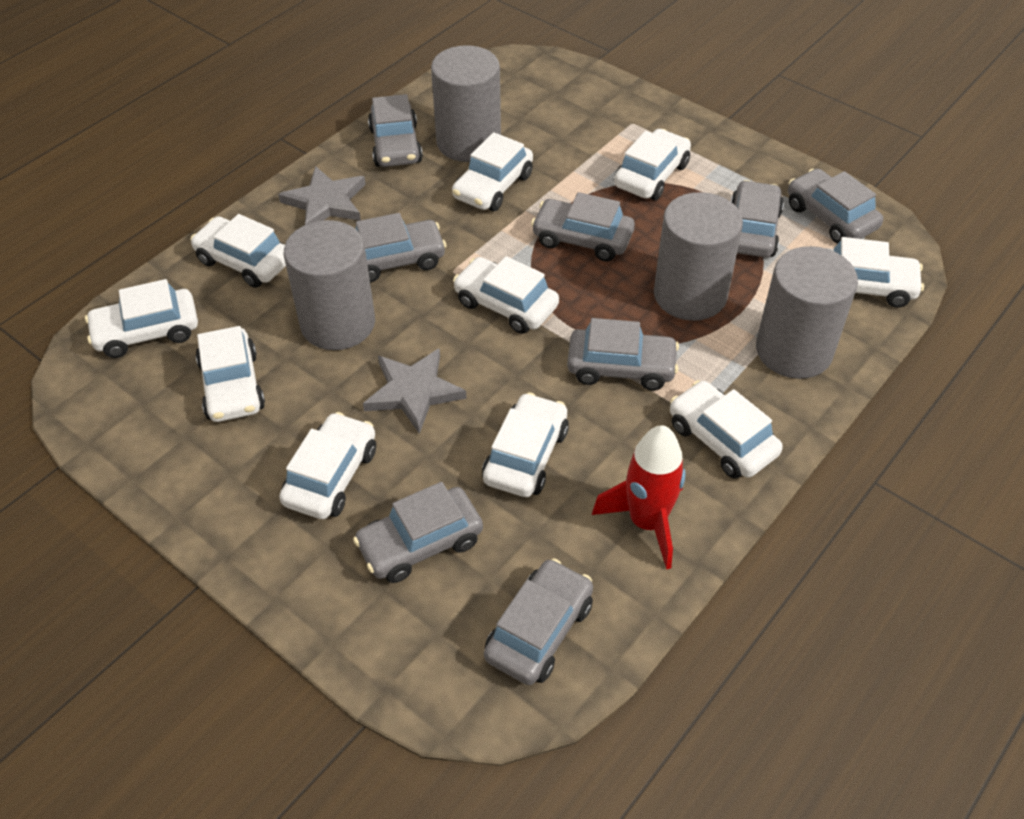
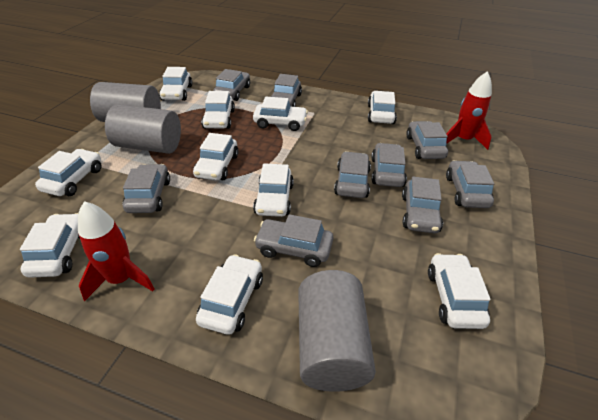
grey car: 8 -> 9
grey cylinder: 4 -> 3
grey star: 2 -> 0
red rocket: 1 -> 2

